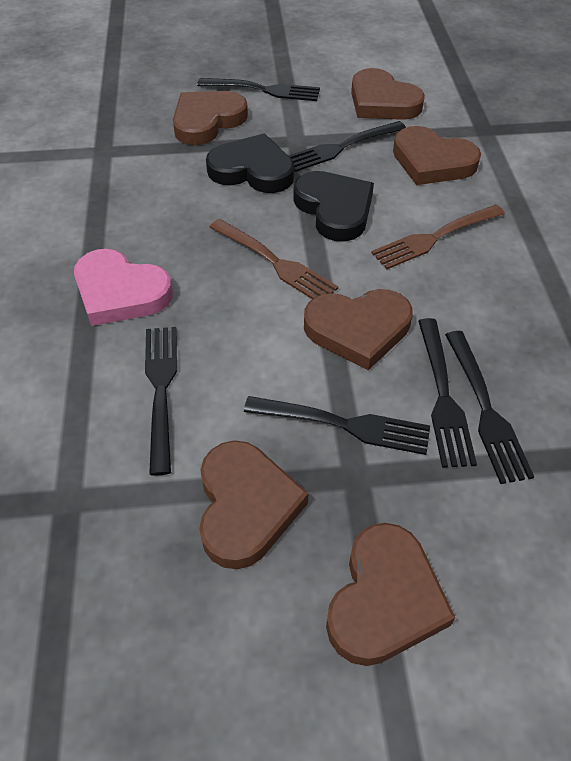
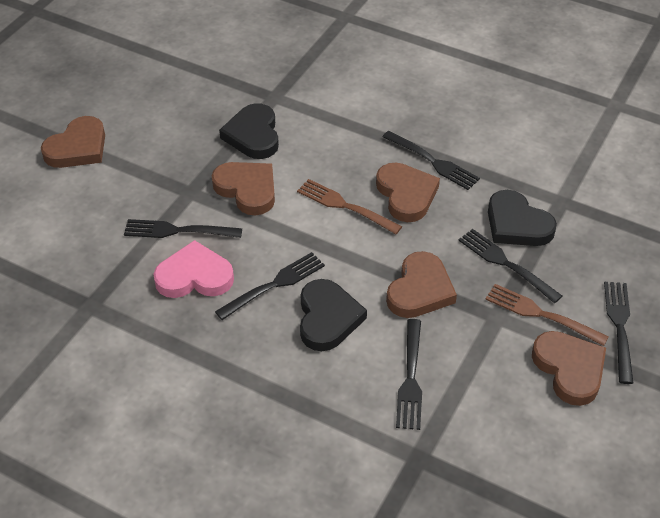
black heart: 2 -> 3
brown heart: 6 -> 5

